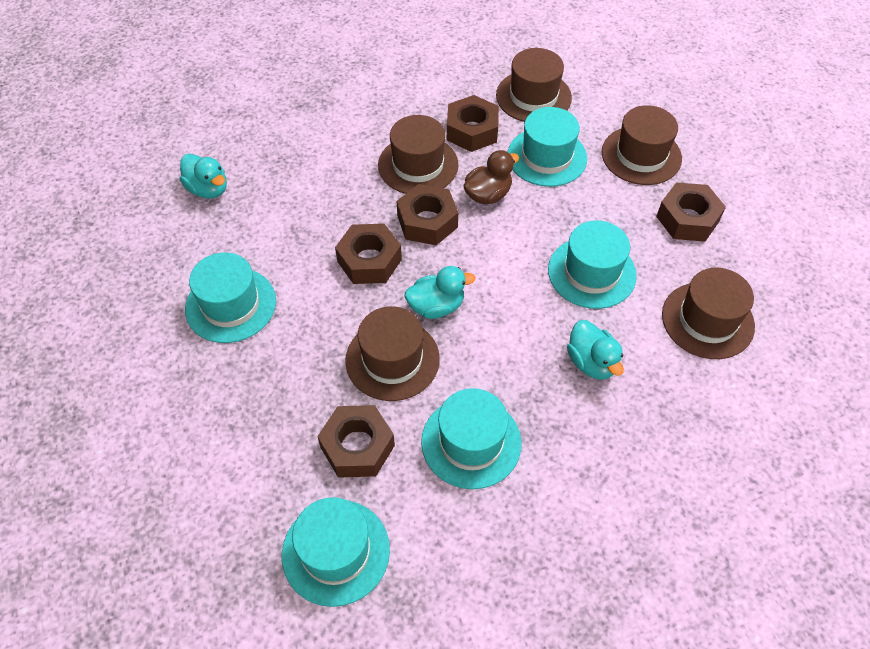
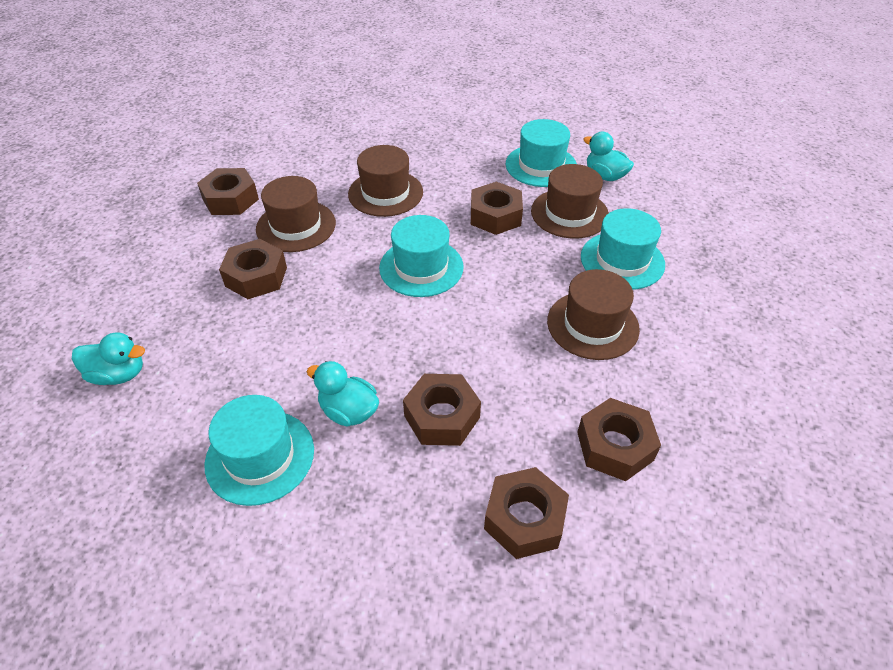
brown duck: 1 -> 0
brown hat: 5 -> 4
brown nut: 5 -> 6
turquoise hat: 5 -> 4

